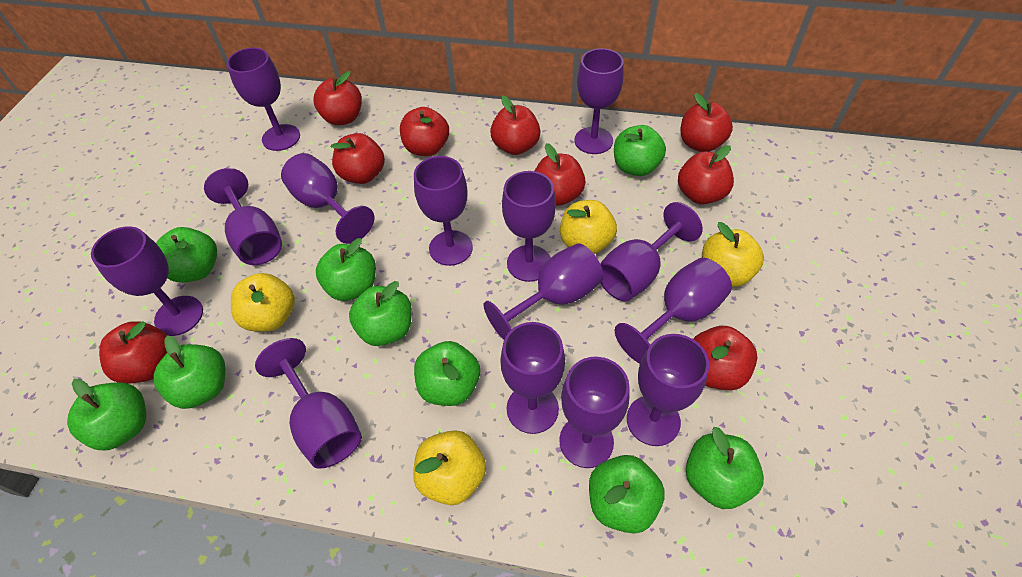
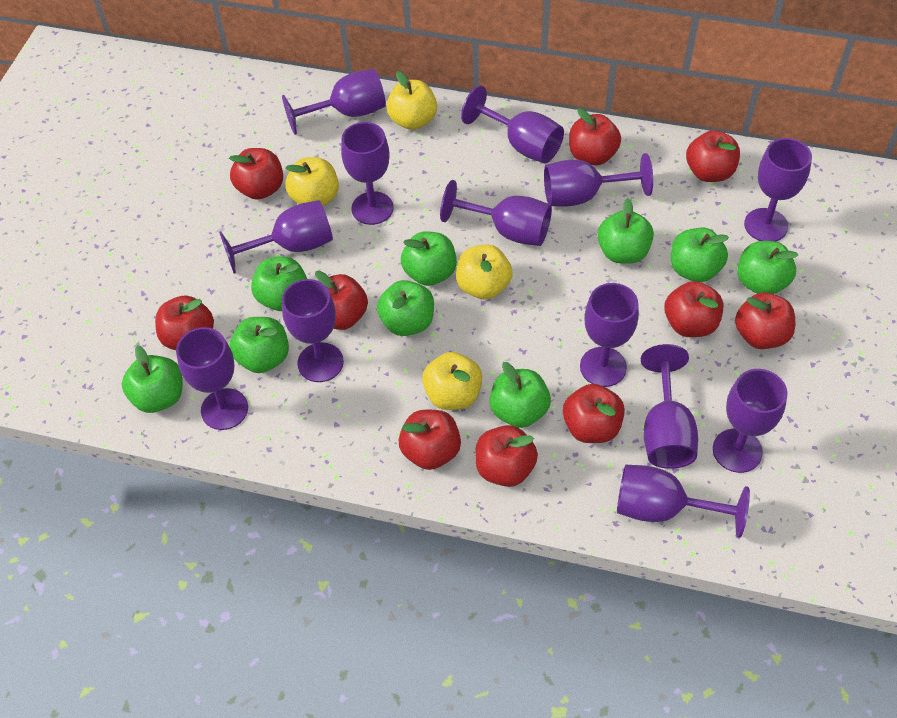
purple goblet: 14 -> 13
red apple: 9 -> 10

